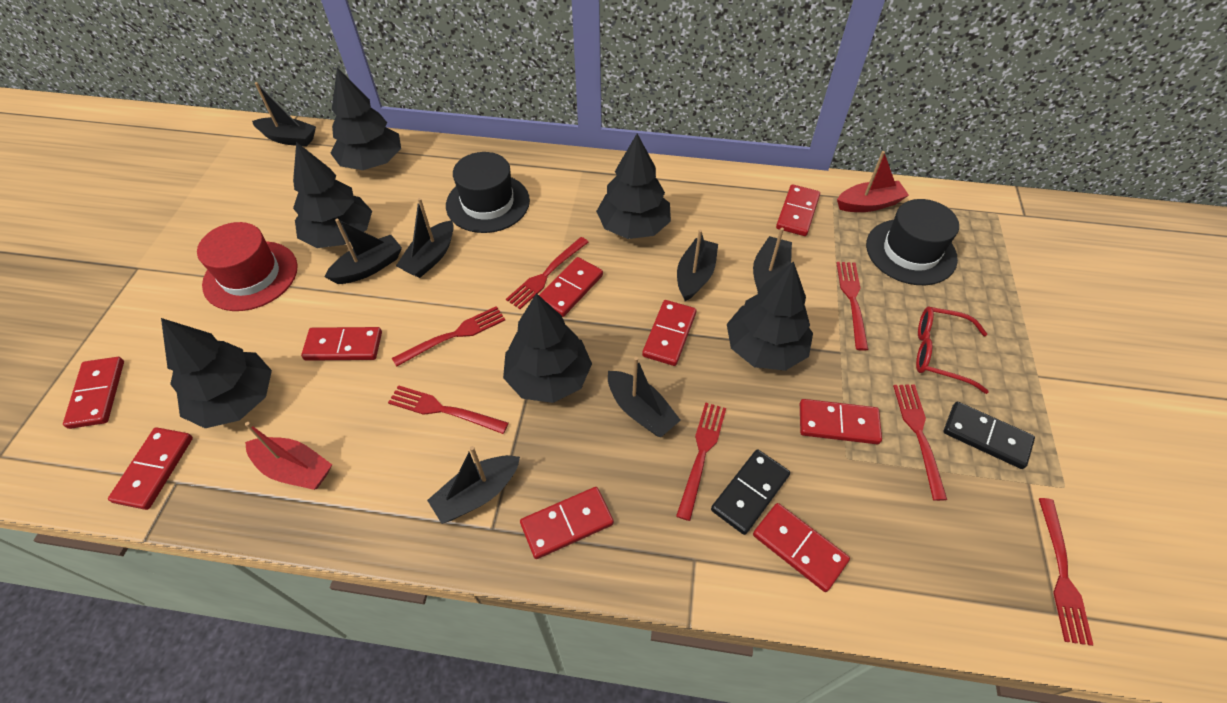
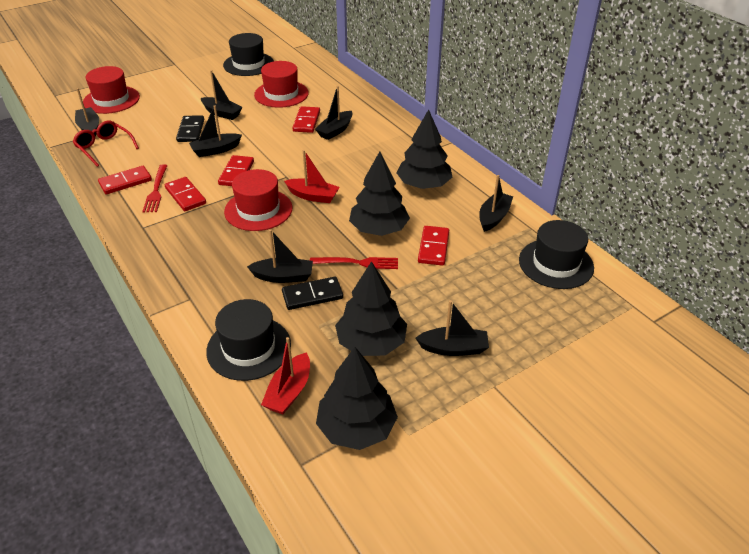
black hat: 2 -> 3
black tree: 6 -> 4
red domino: 9 -> 5
red fork: 7 -> 2
red hat: 1 -> 3

